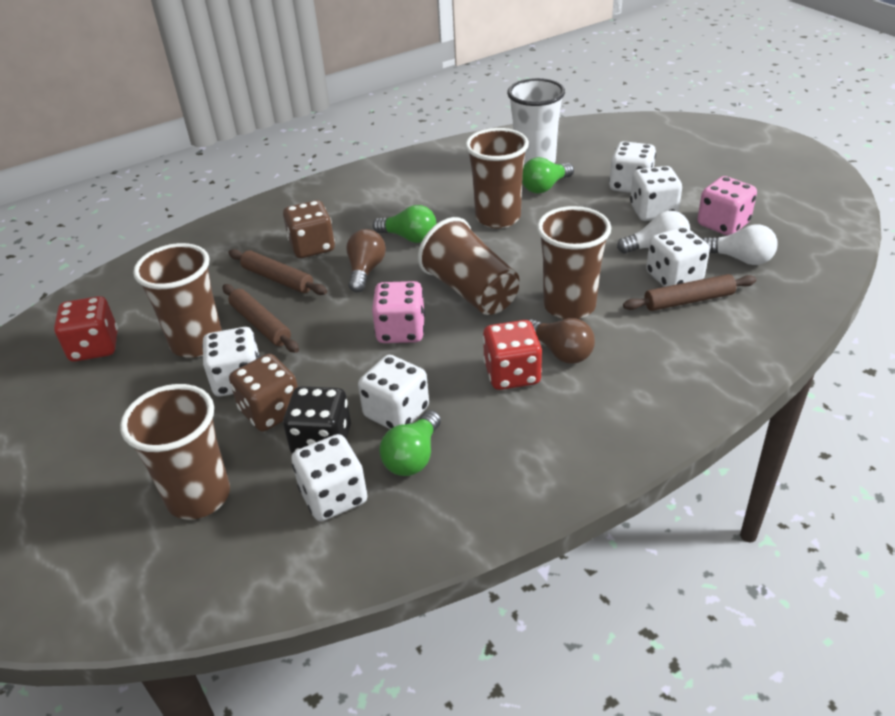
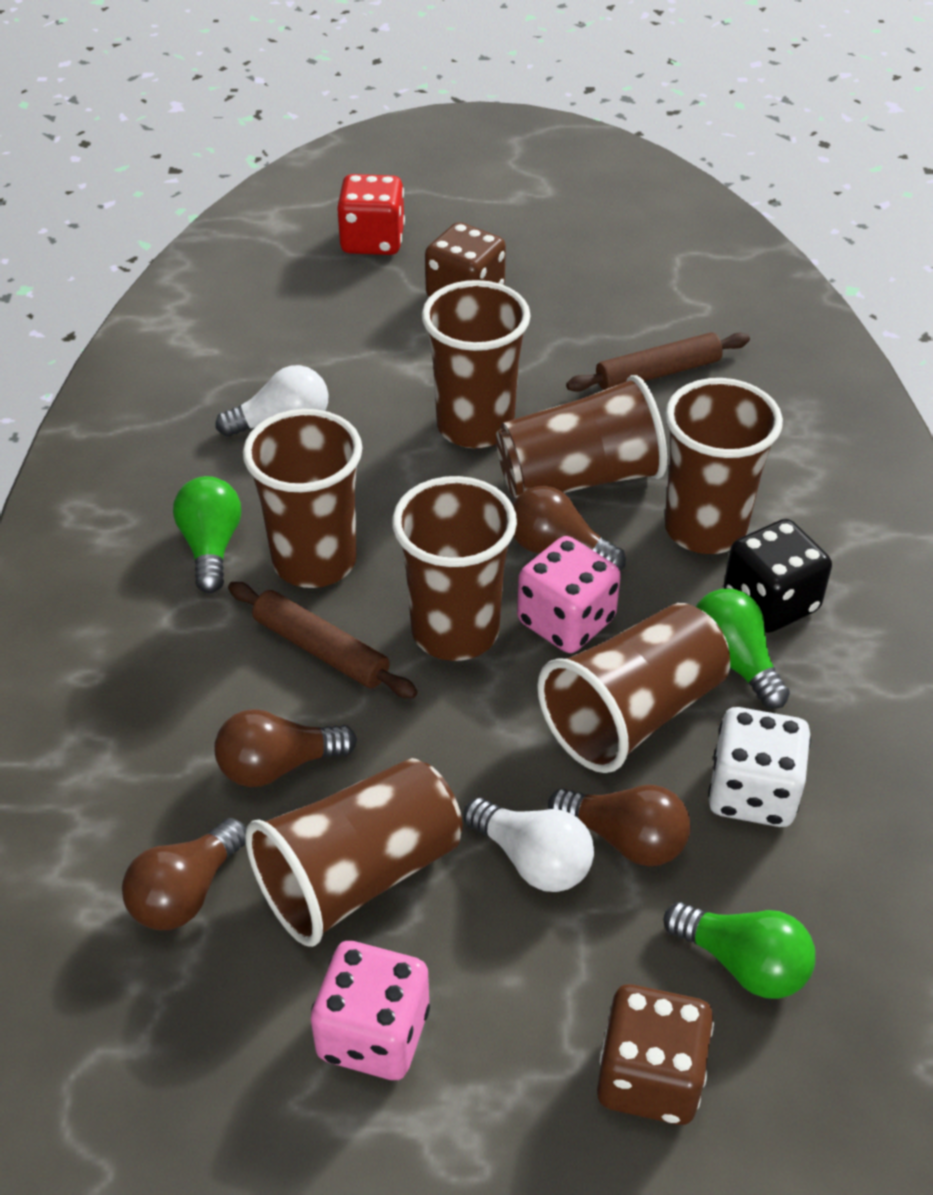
brown cup: 5 -> 7
brown light bulb: 2 -> 4
brown rolling pin: 3 -> 2
red dice: 2 -> 1
white cup: 1 -> 0
white dice: 6 -> 1

